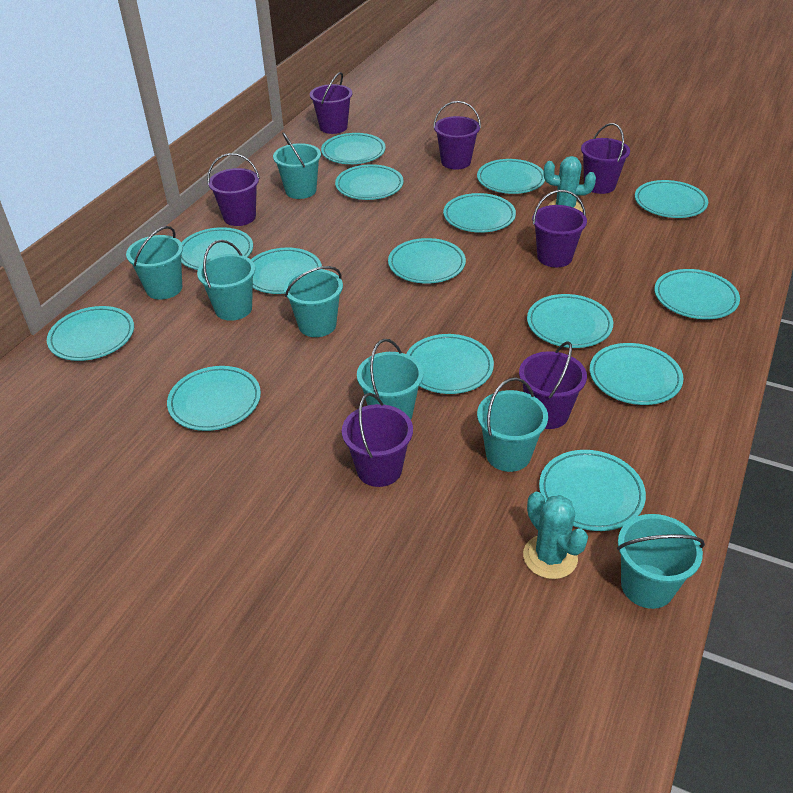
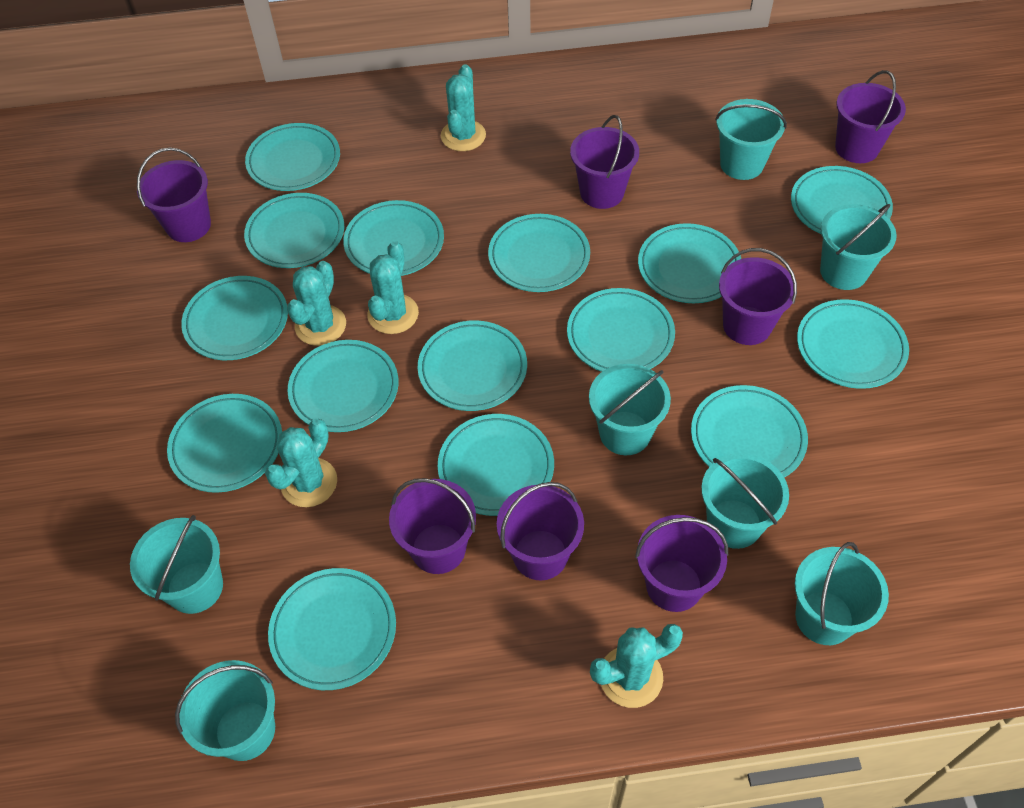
turquoise cactus: 2 -> 5

